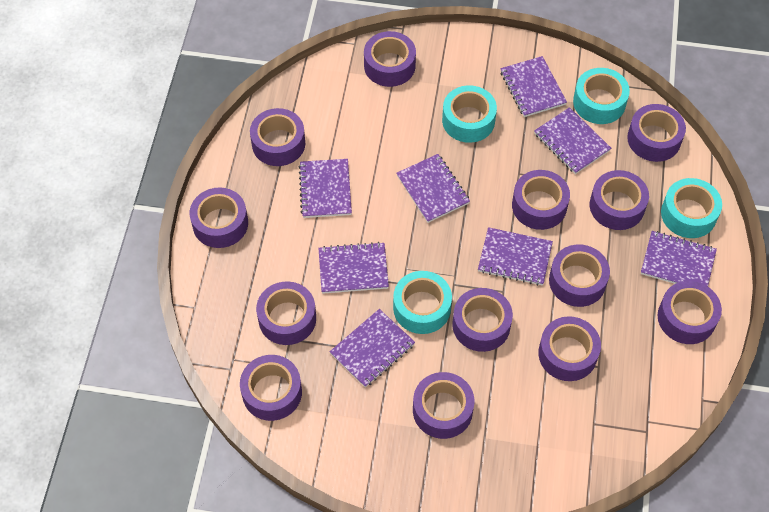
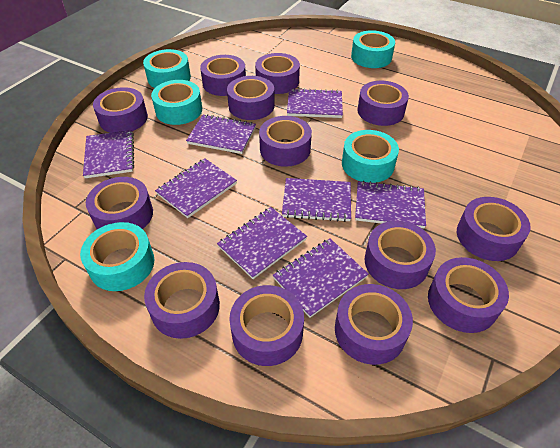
turquoise tape: 4 -> 5

